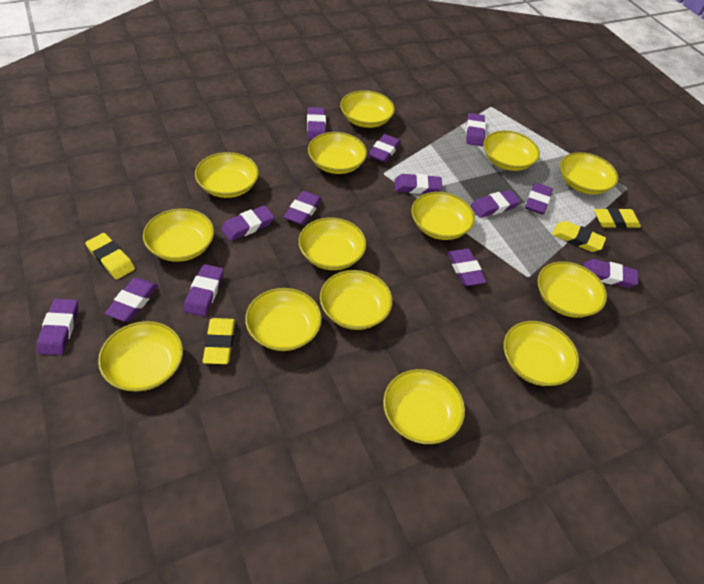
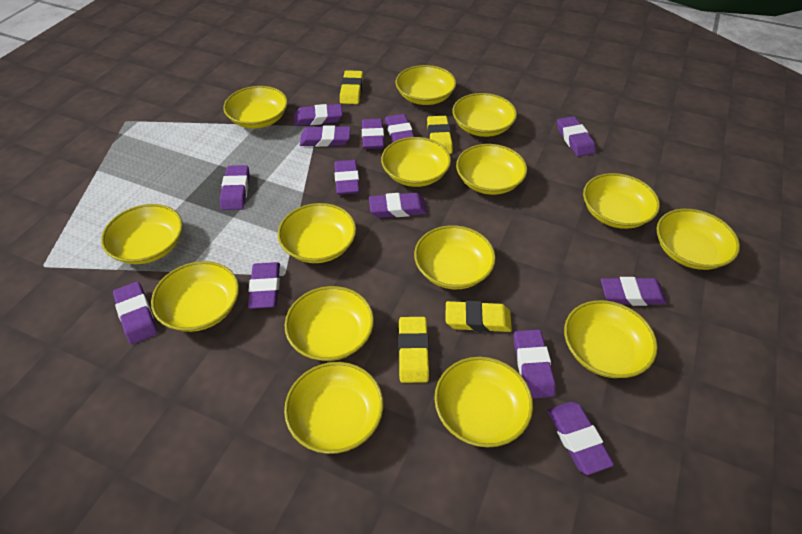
yellow bowl: 14 -> 15

